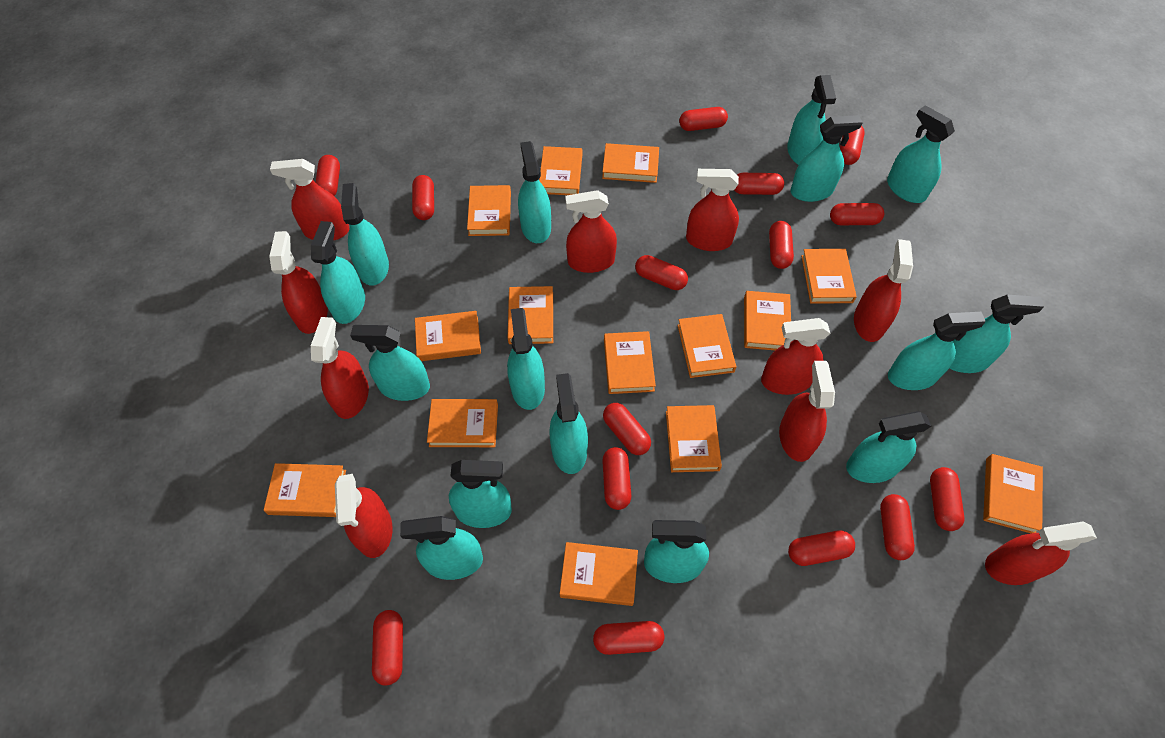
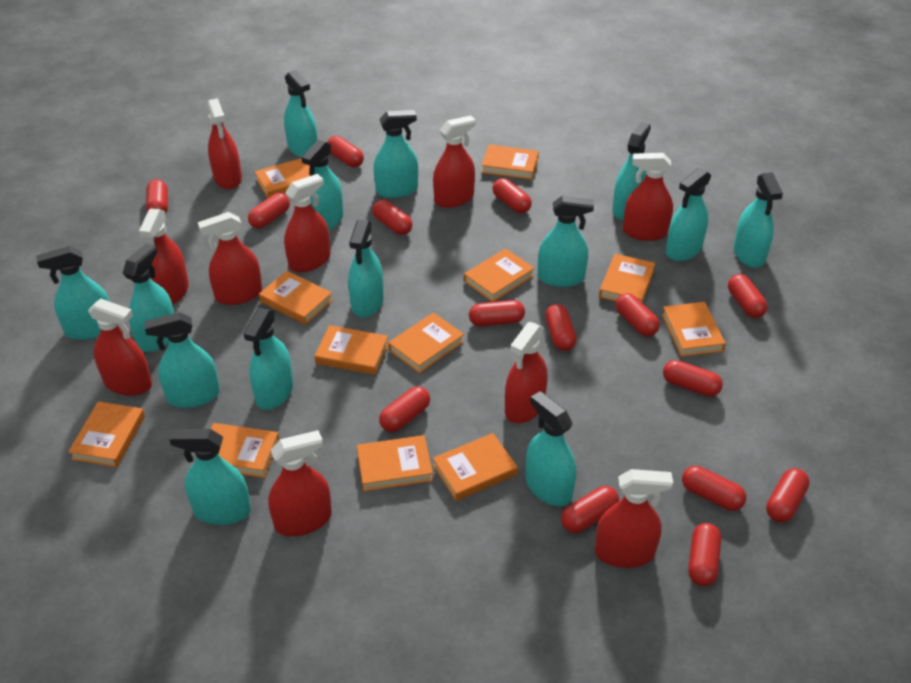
orange book: 14 -> 12
turquoise spray bottle: 15 -> 14

